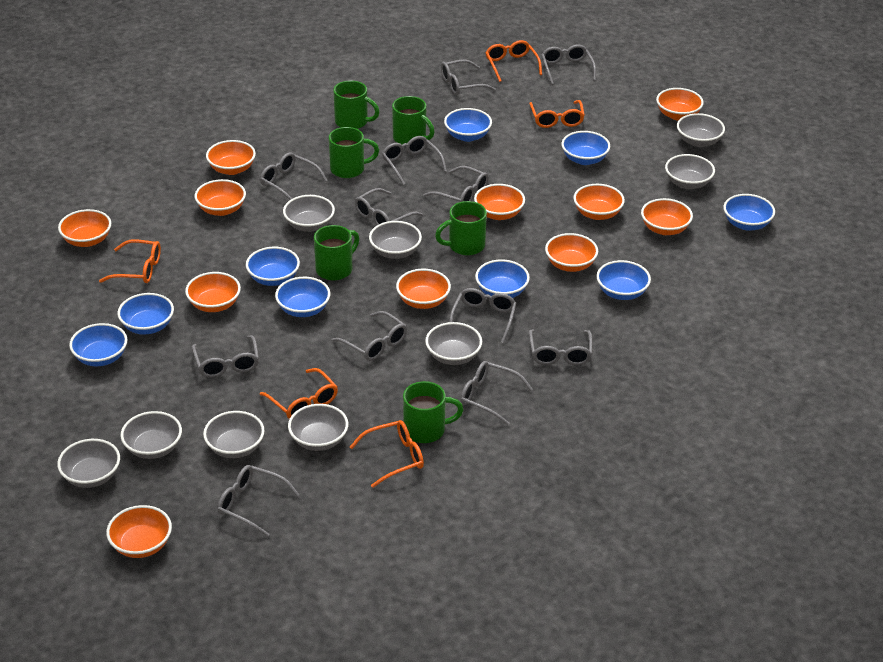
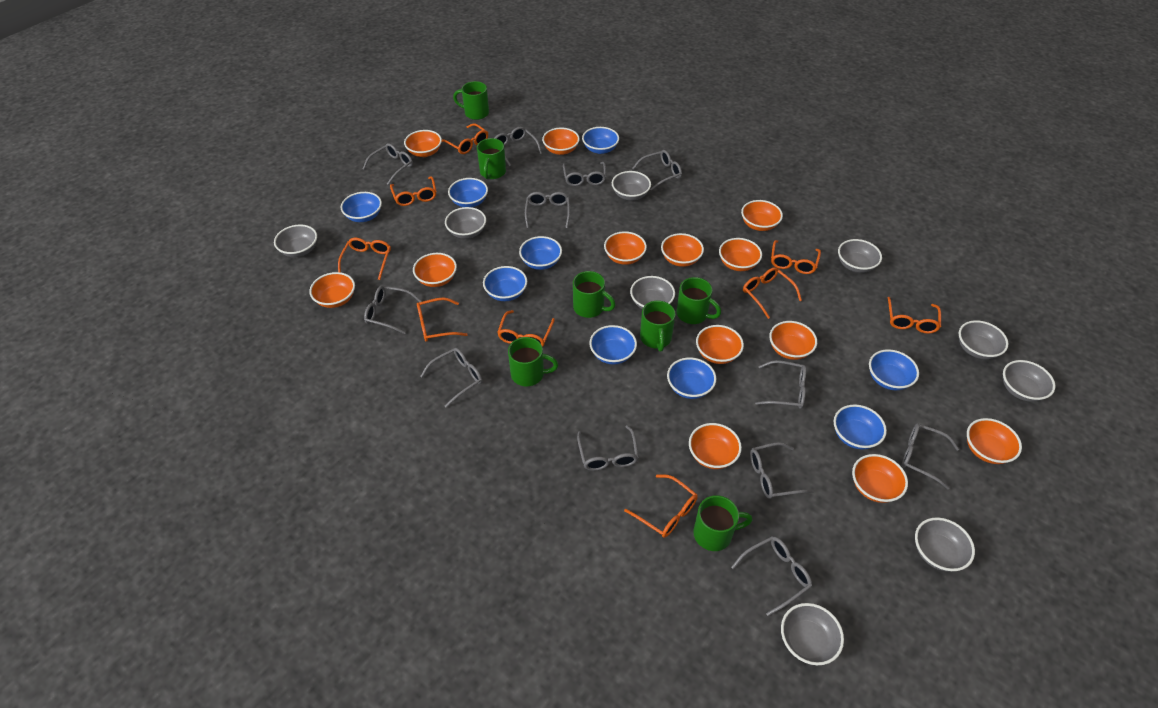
green mug: 6 -> 7
orange bowl: 11 -> 13
orange glasses: 5 -> 9

